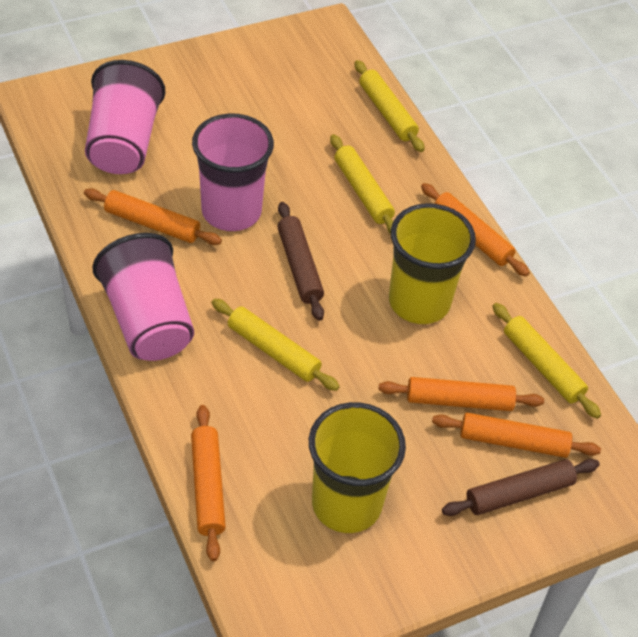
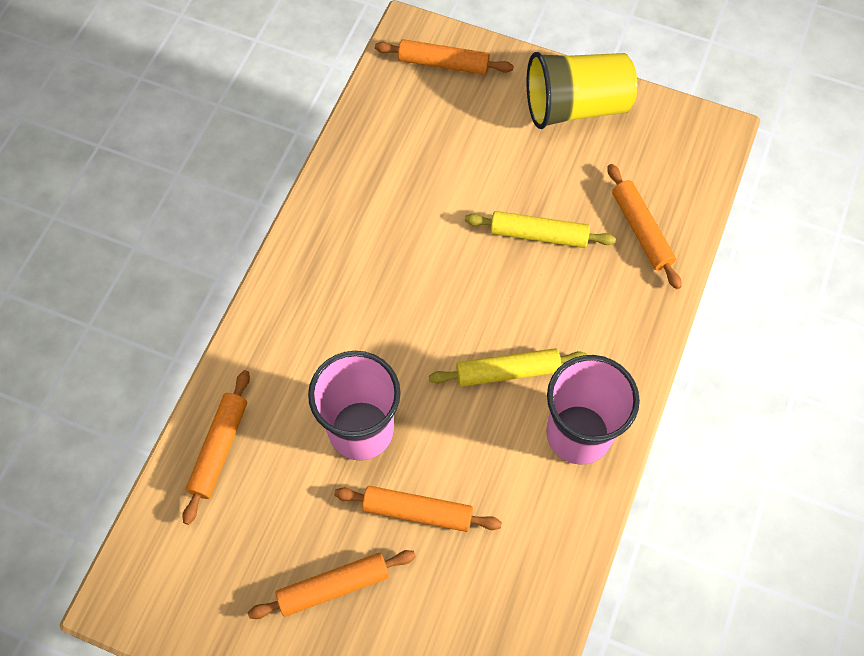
brown rolling pin: 2 -> 0
pink cup: 3 -> 2
yellow cup: 2 -> 1
yellow rolling pin: 4 -> 2

